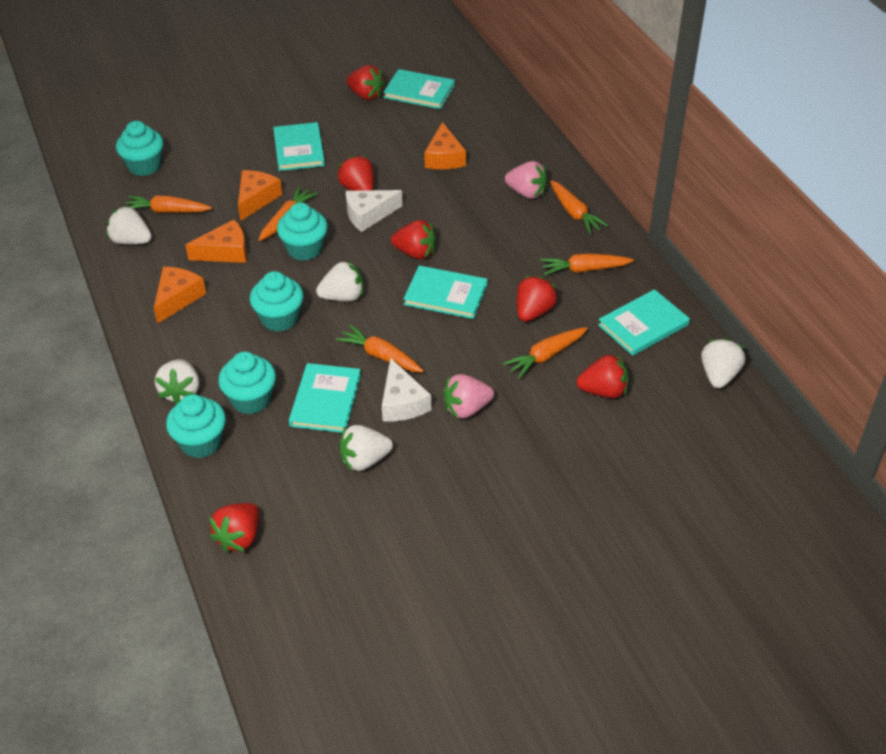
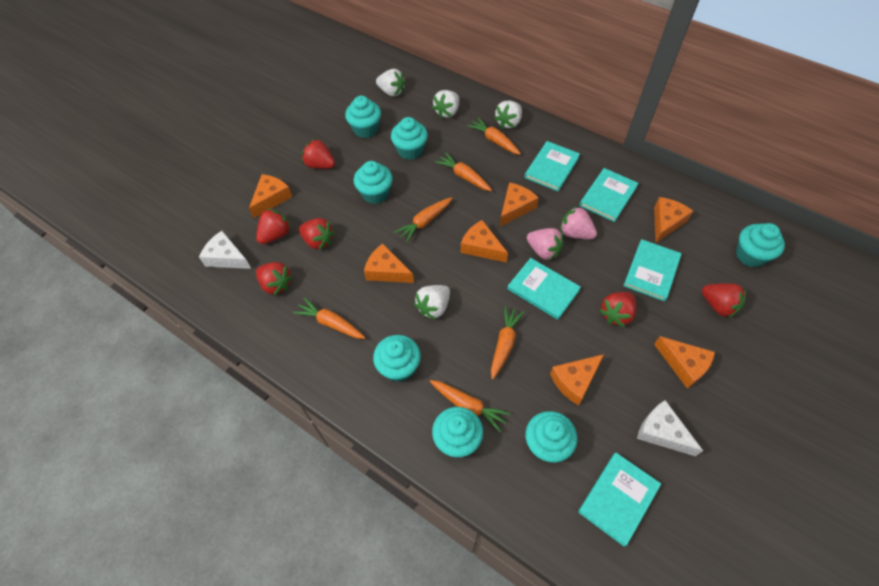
orange cheese: 4 -> 7
turquoise cupcake: 5 -> 7
white strawberry: 5 -> 4

